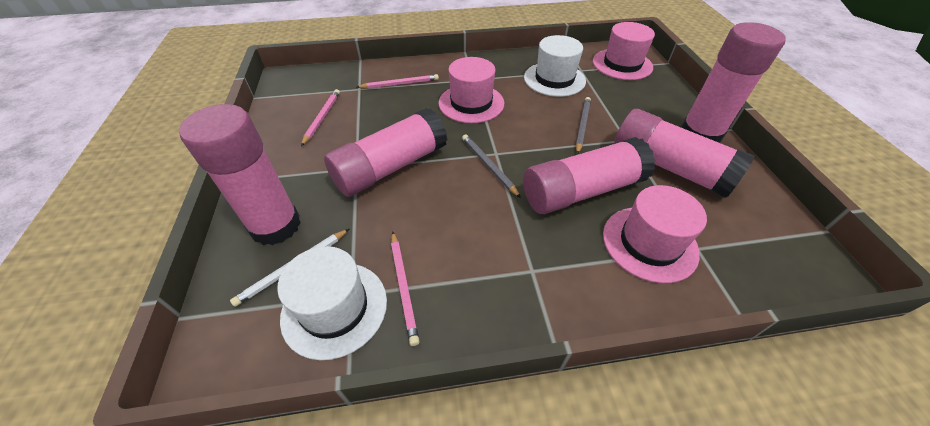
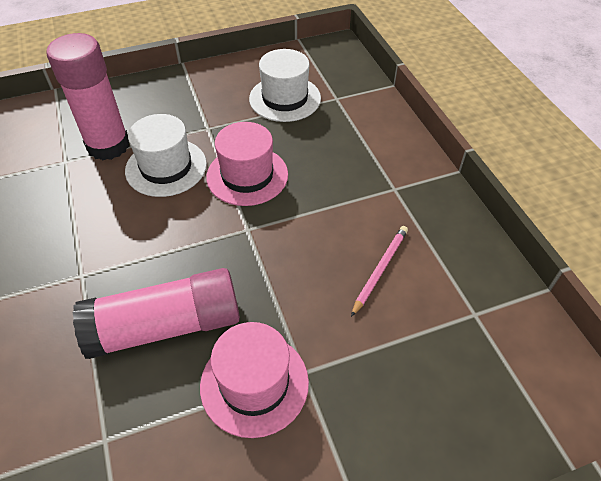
grey pencil: 2 -> 0
pink glue stick: 5 -> 2
pink hat: 3 -> 2
pink pencil: 3 -> 1
white pencil: 1 -> 0

